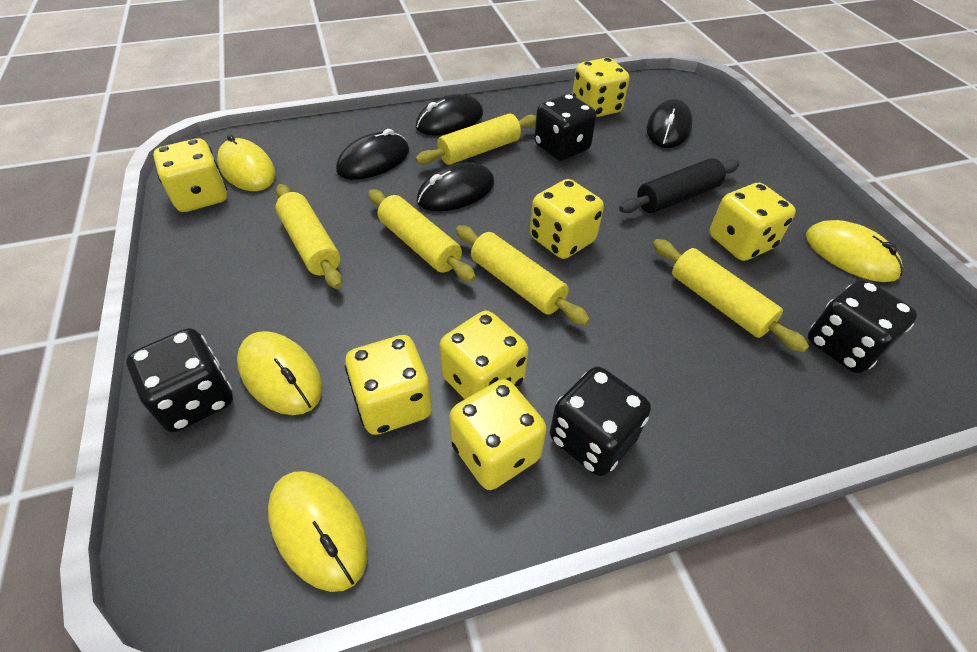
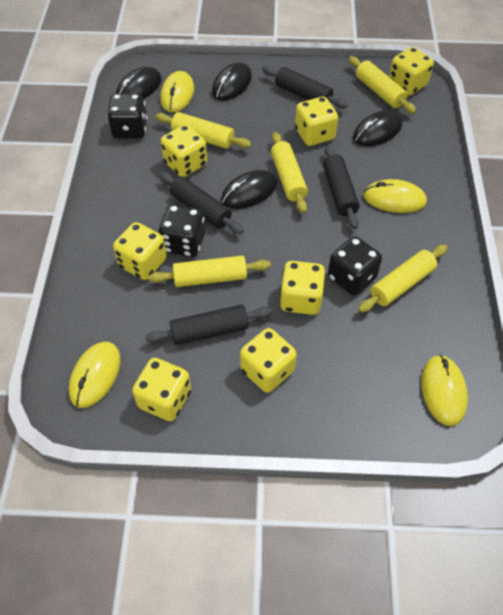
black dice: 4 -> 3
black rolling pin: 1 -> 4

